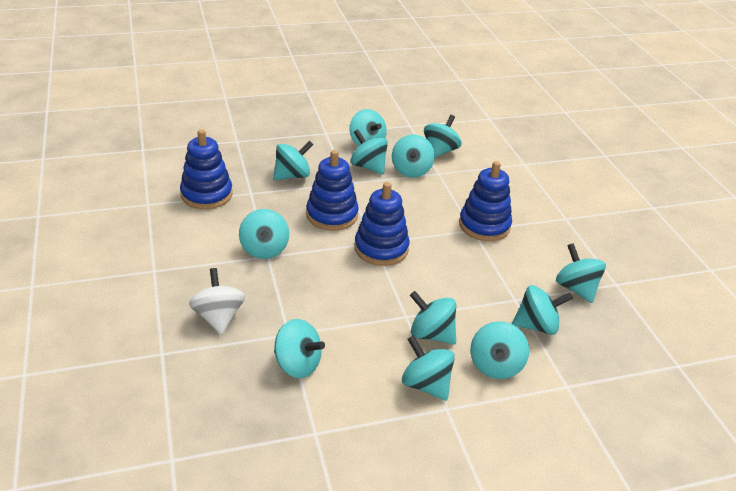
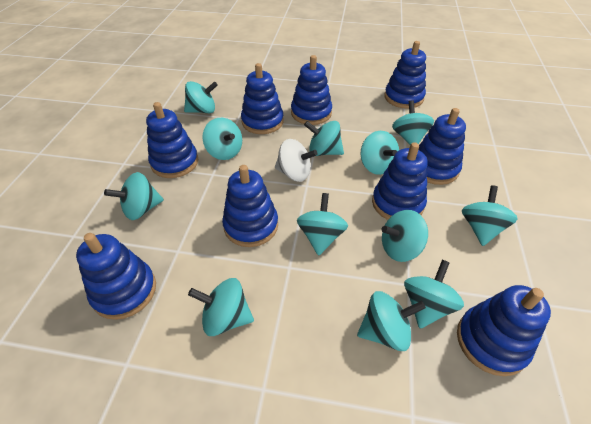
blue stacking toy: 4 -> 9

